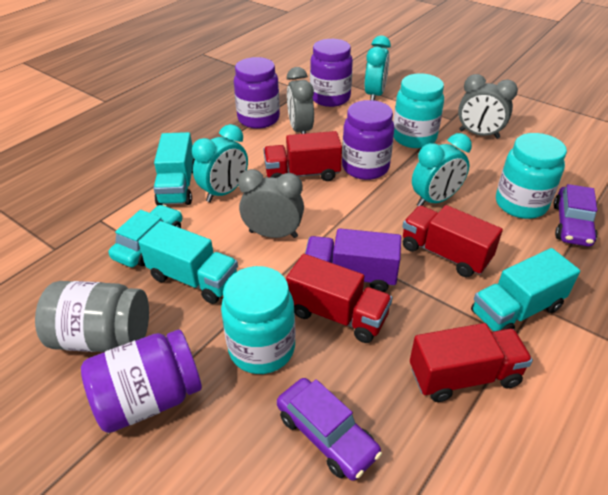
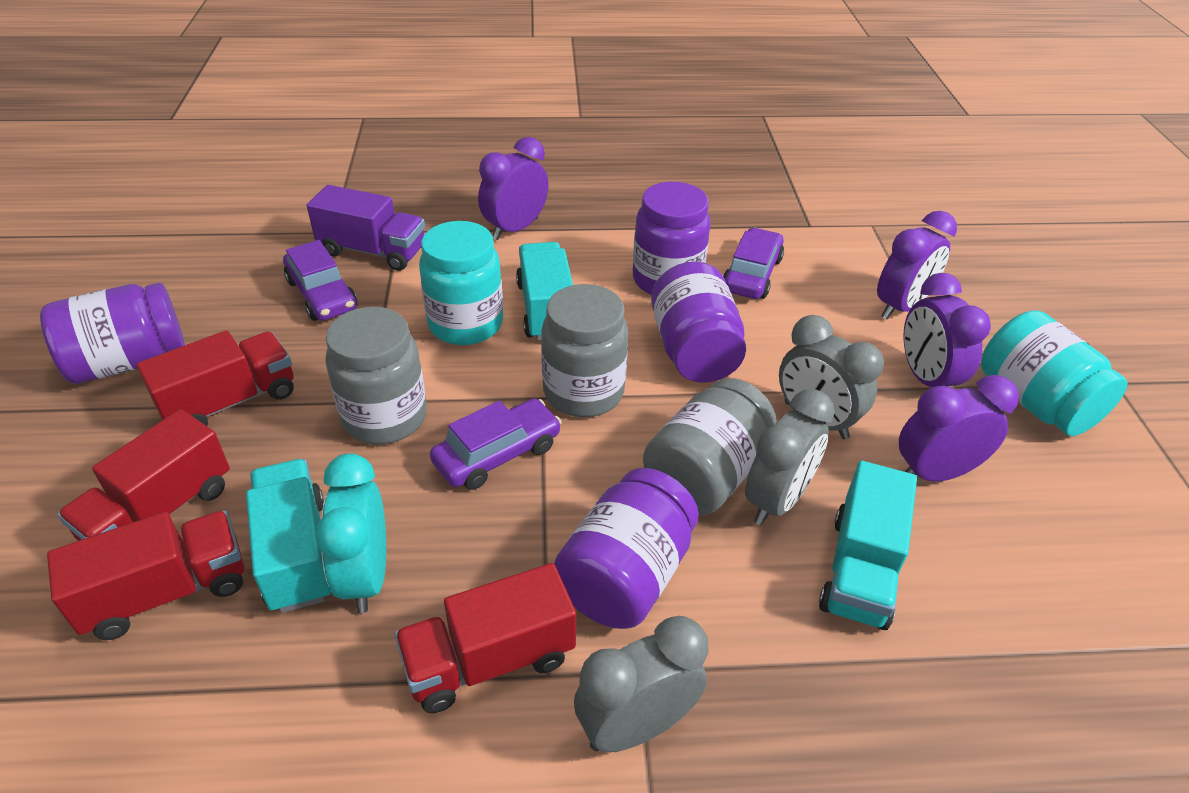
grey jar: 1 -> 3
purple car: 2 -> 3
purple clock: 0 -> 4
turquoise car: 1 -> 0
turquoise clock: 3 -> 1
turquoise jar: 3 -> 2

